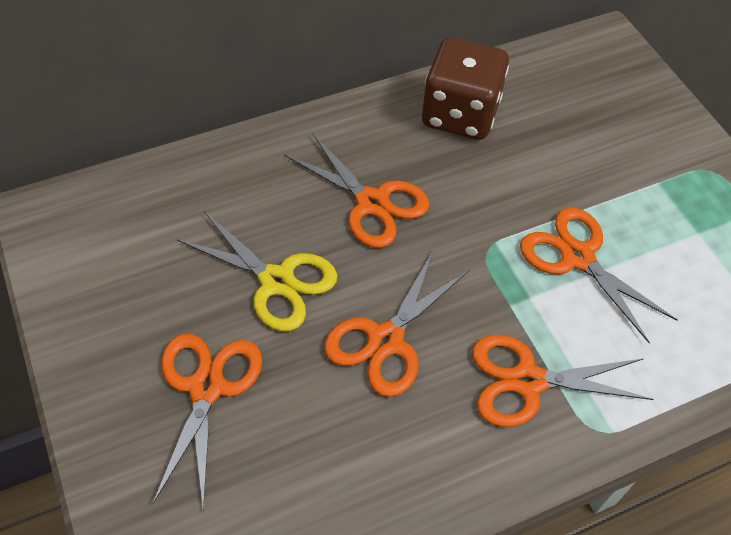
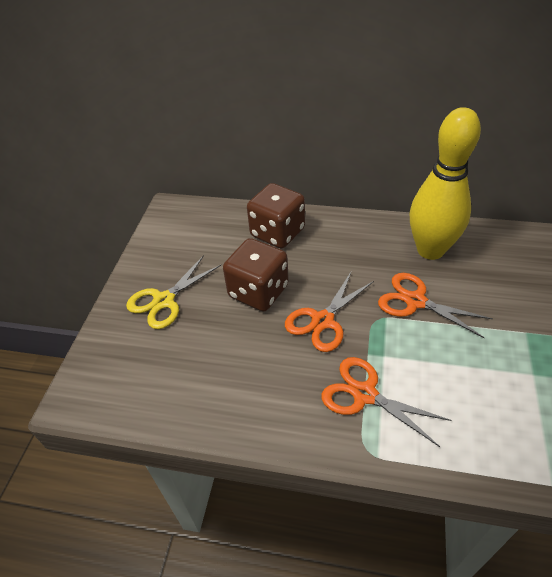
brown dice: 1 -> 2
orange scissors: 5 -> 3
yellow bowling pin: 0 -> 1

